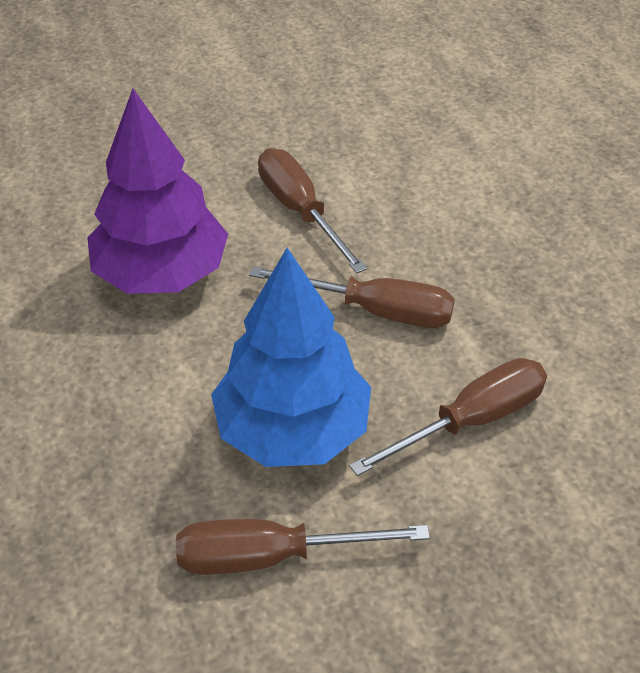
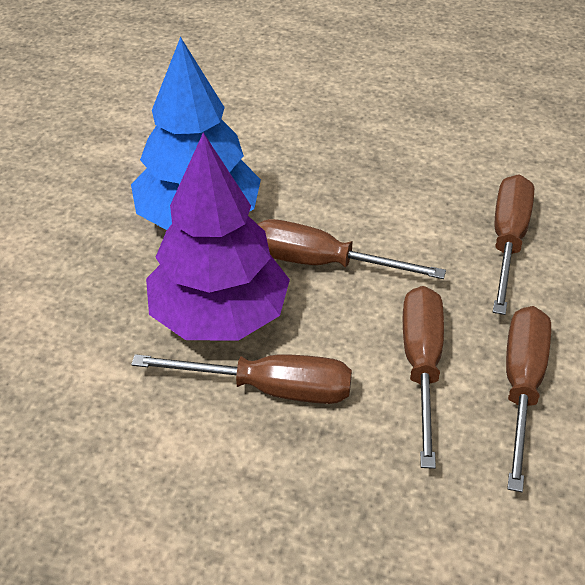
brown screwdriver: 4 -> 5

